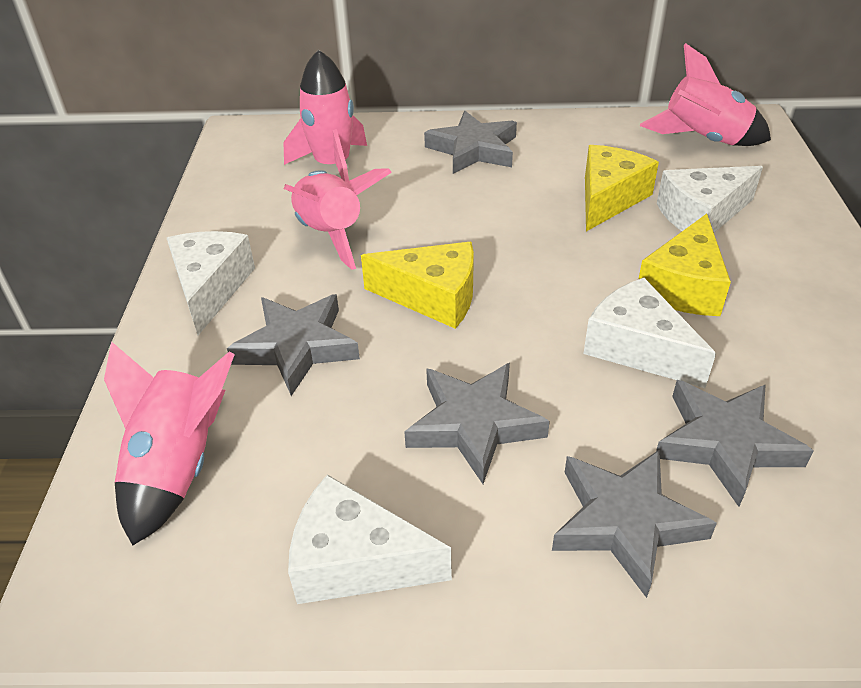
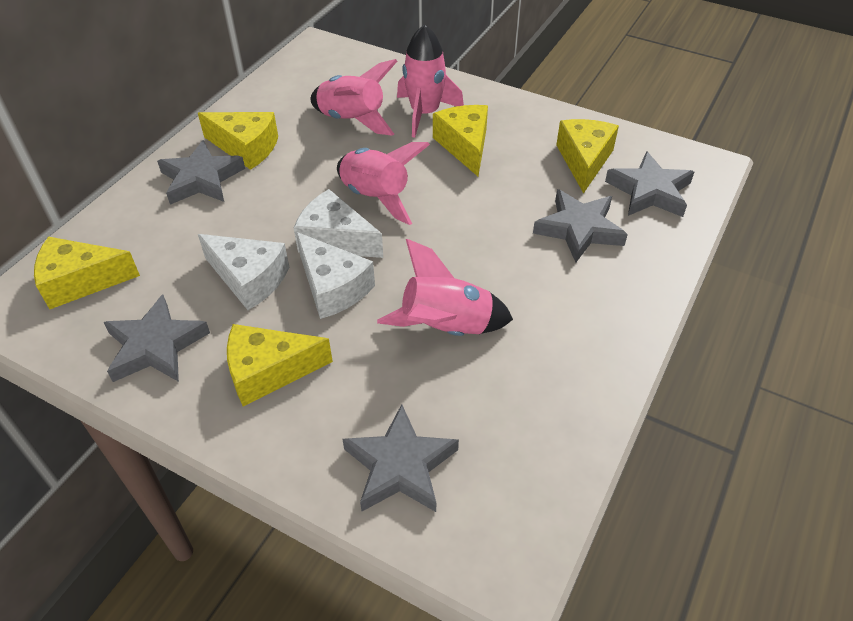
white cheese: 4 -> 3
yellow cheese: 3 -> 5

